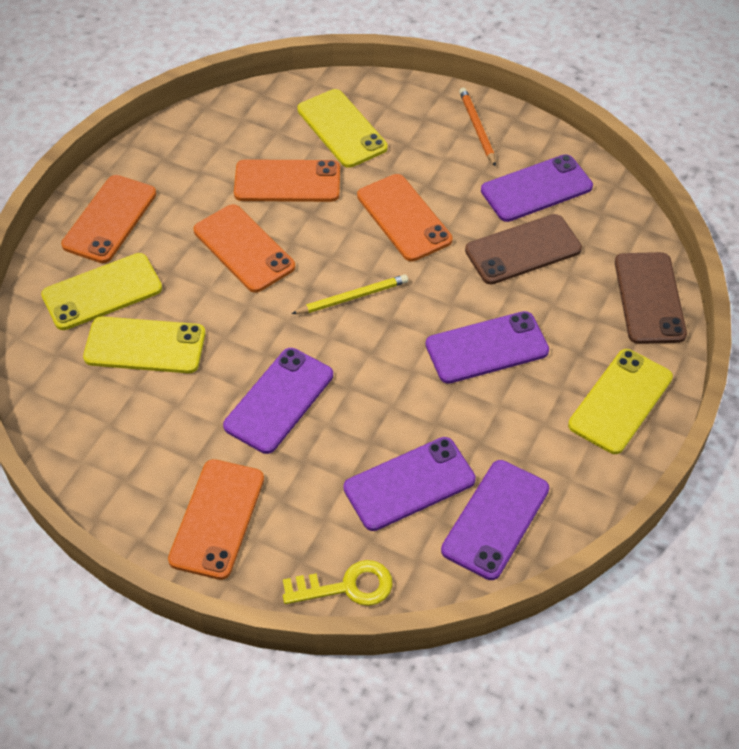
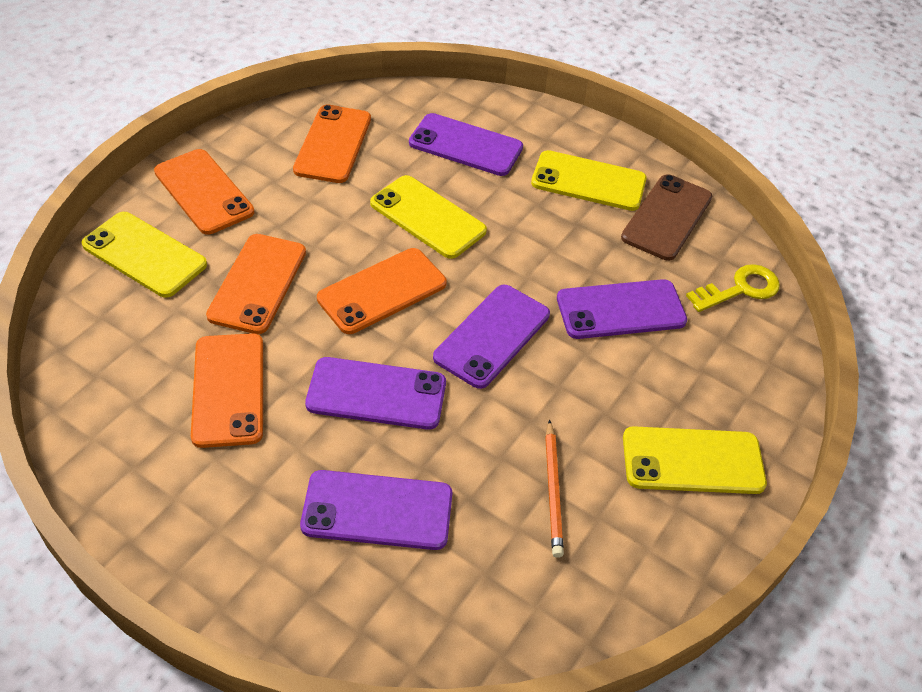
brown phone: 2 -> 1
yellow pencil: 1 -> 0

